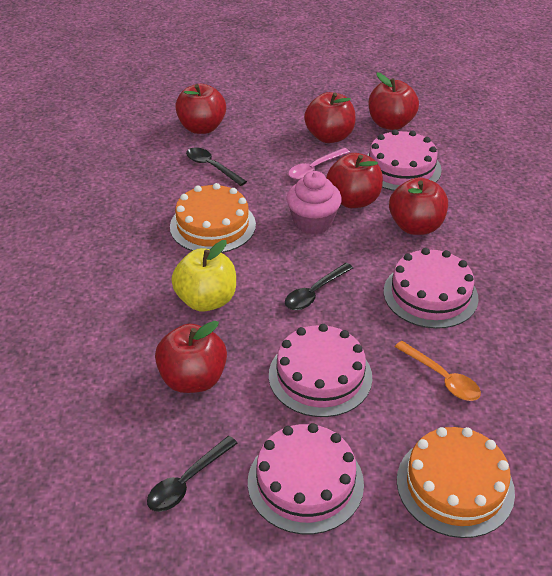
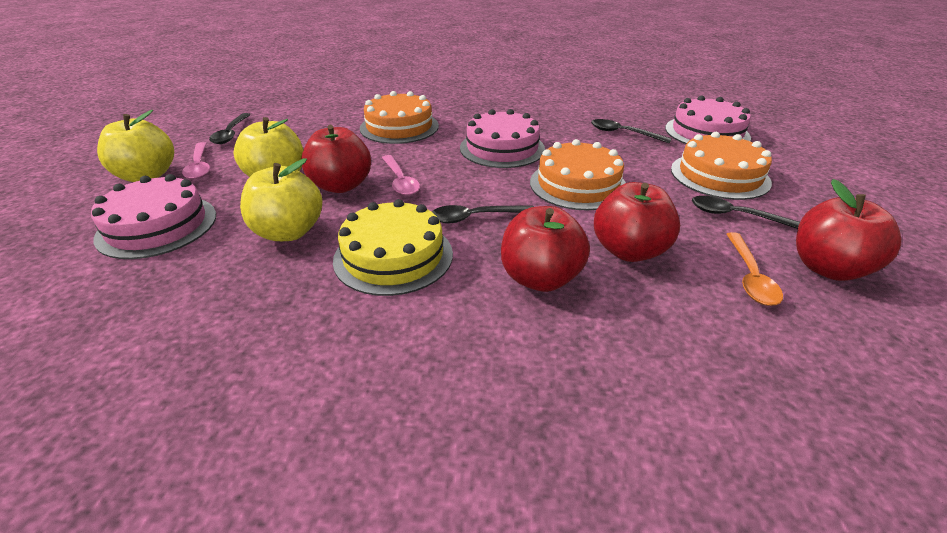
black spoon: 3 -> 4
orange cake: 2 -> 3
pink cake: 4 -> 3
pink cupcake: 1 -> 0
pink spoon: 1 -> 2
red apple: 6 -> 4
yellow apple: 1 -> 3
yellow cake: 0 -> 1

